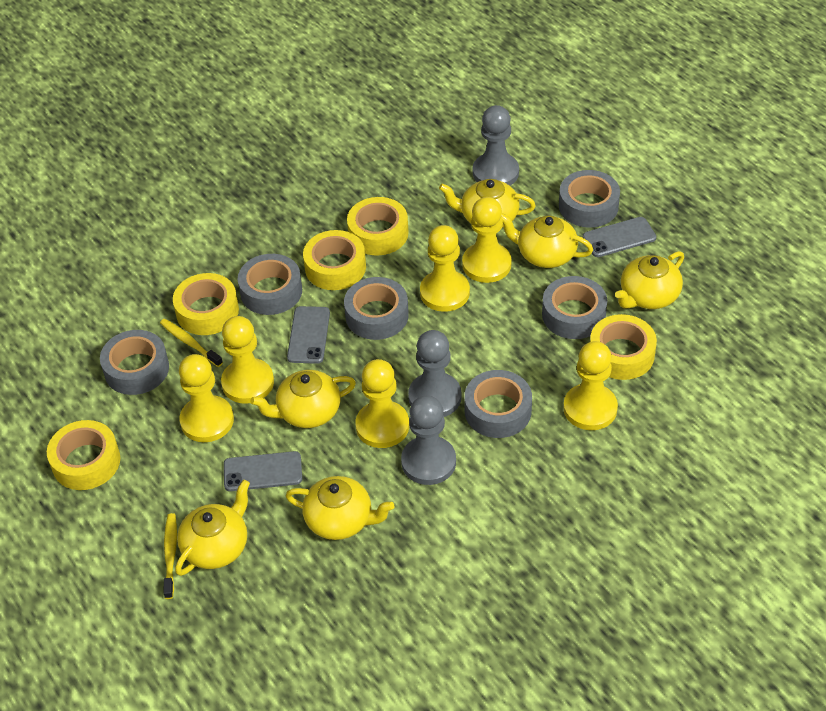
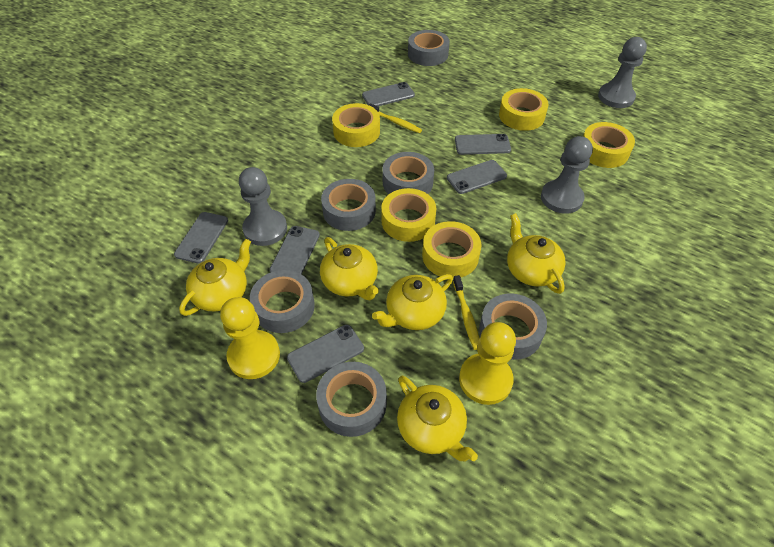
grey phone: 3 -> 6
yellow pawn: 6 -> 2
yellow teapot: 6 -> 5

